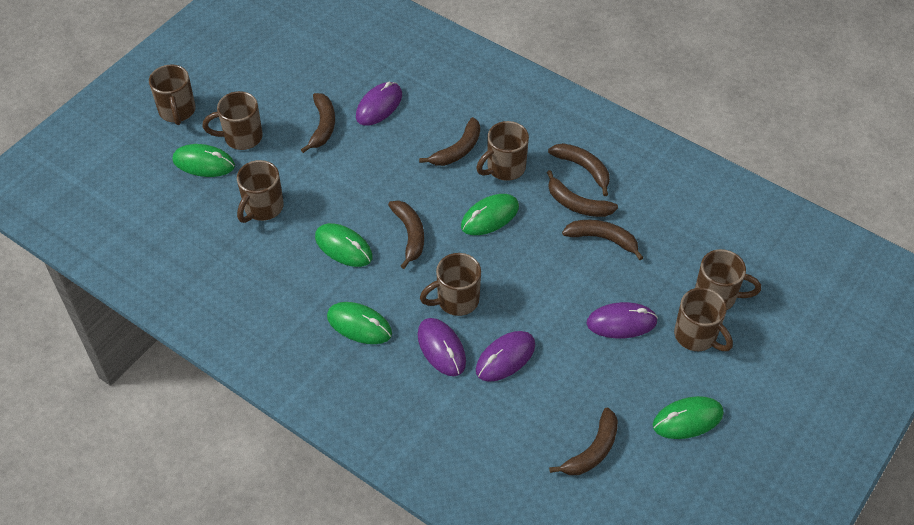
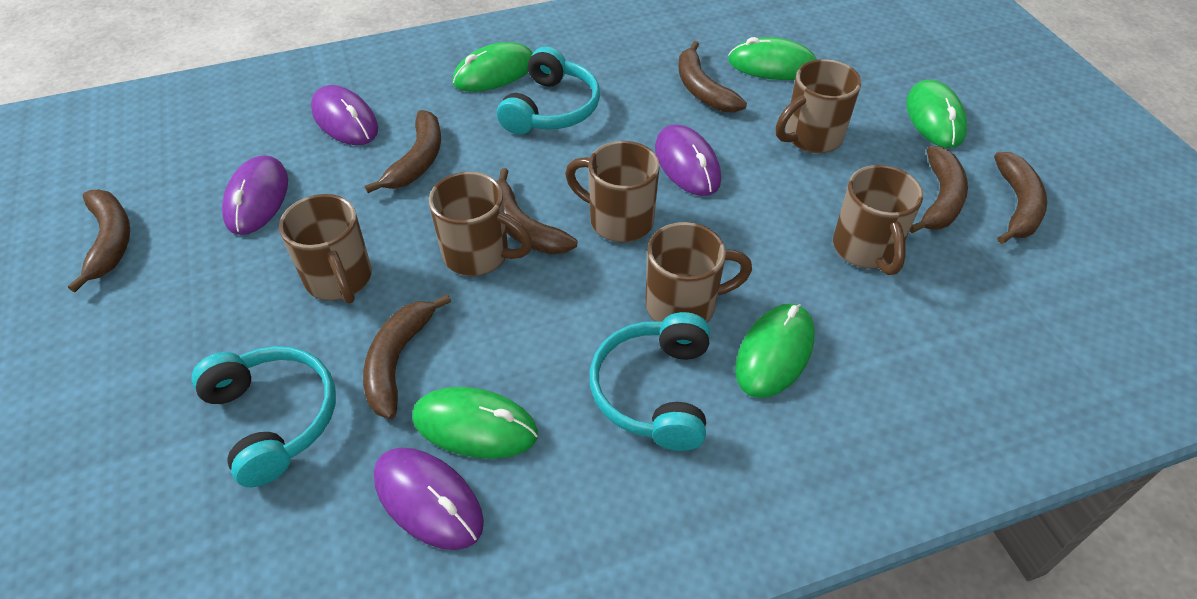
brown mug: 7 -> 6
turquoise headphones: 0 -> 3

